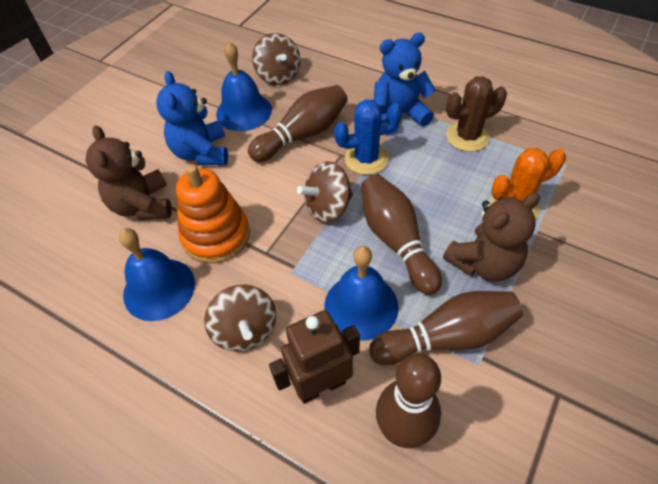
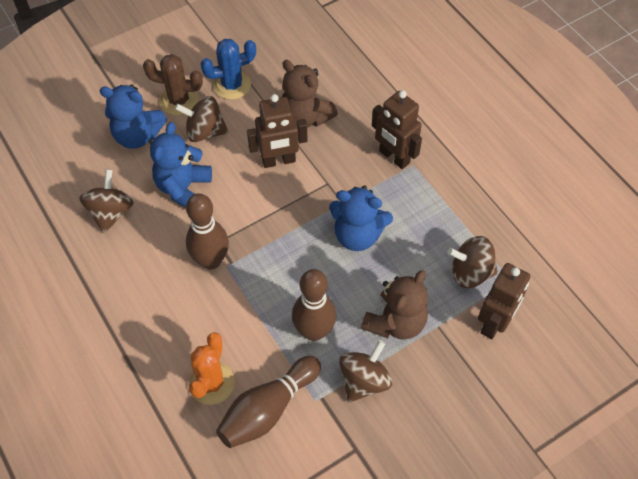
blue bell: 3 -> 0
blue teddy bear: 2 -> 3
brown bowling pin: 4 -> 3
brown robot: 1 -> 3
brown spinning top: 3 -> 4
orange stacking toy: 1 -> 0

